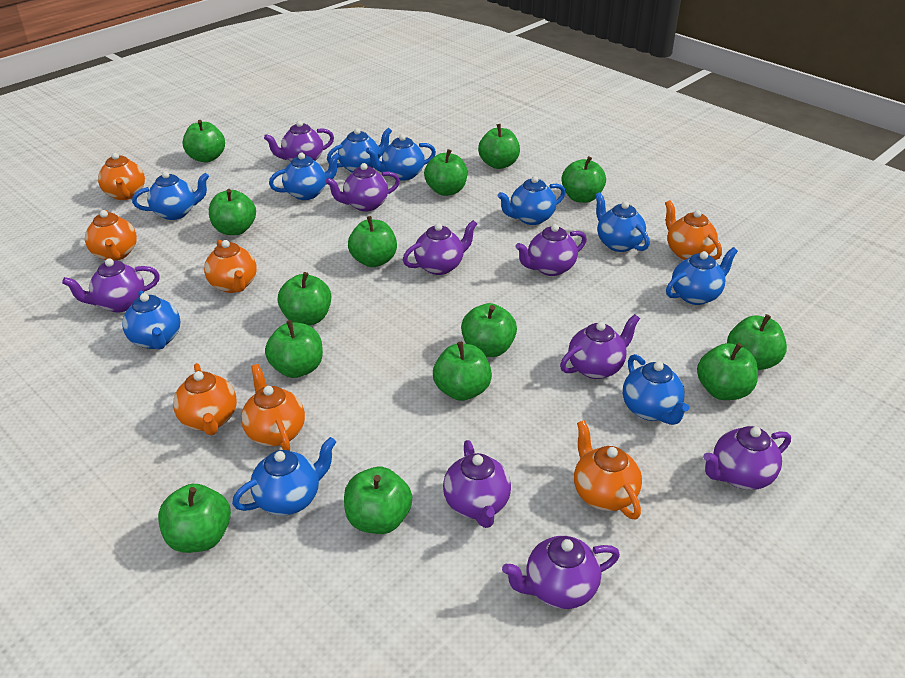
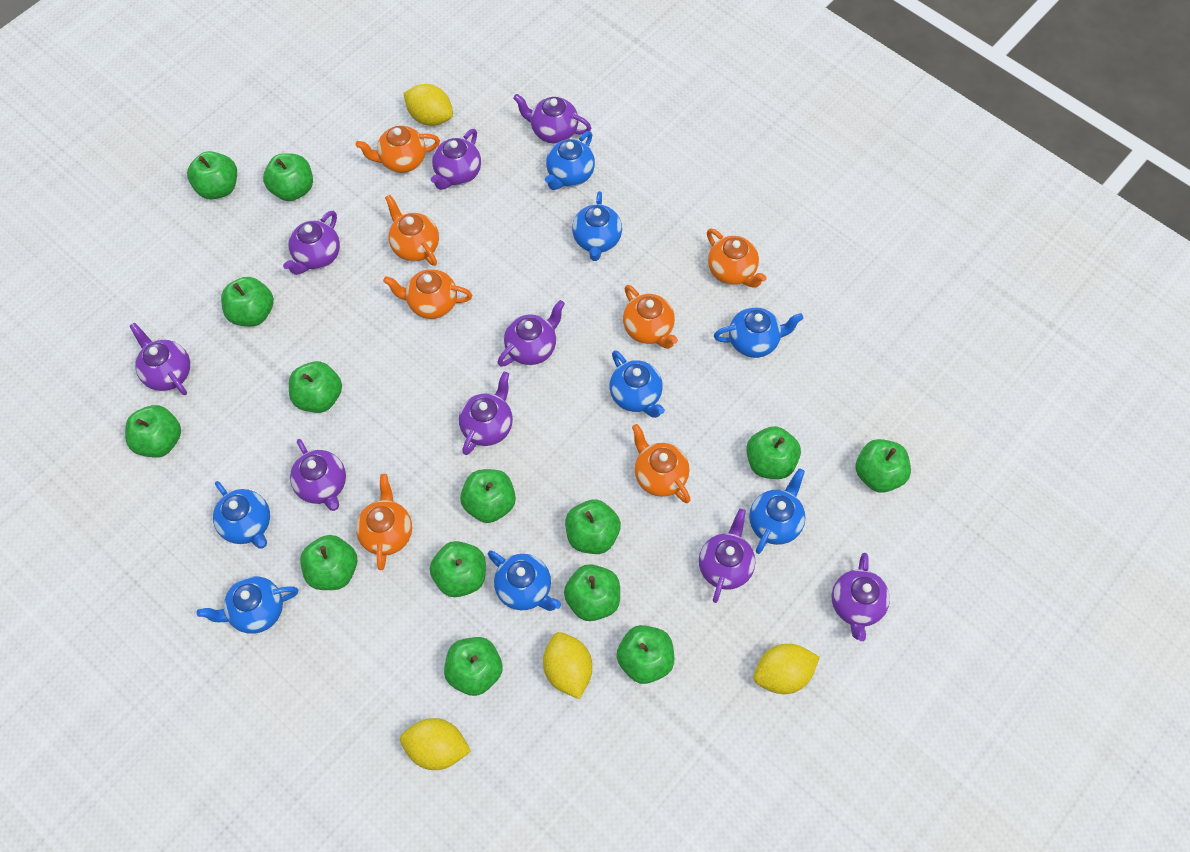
blue teapot: 10 -> 8
yellow lemon: 0 -> 4

